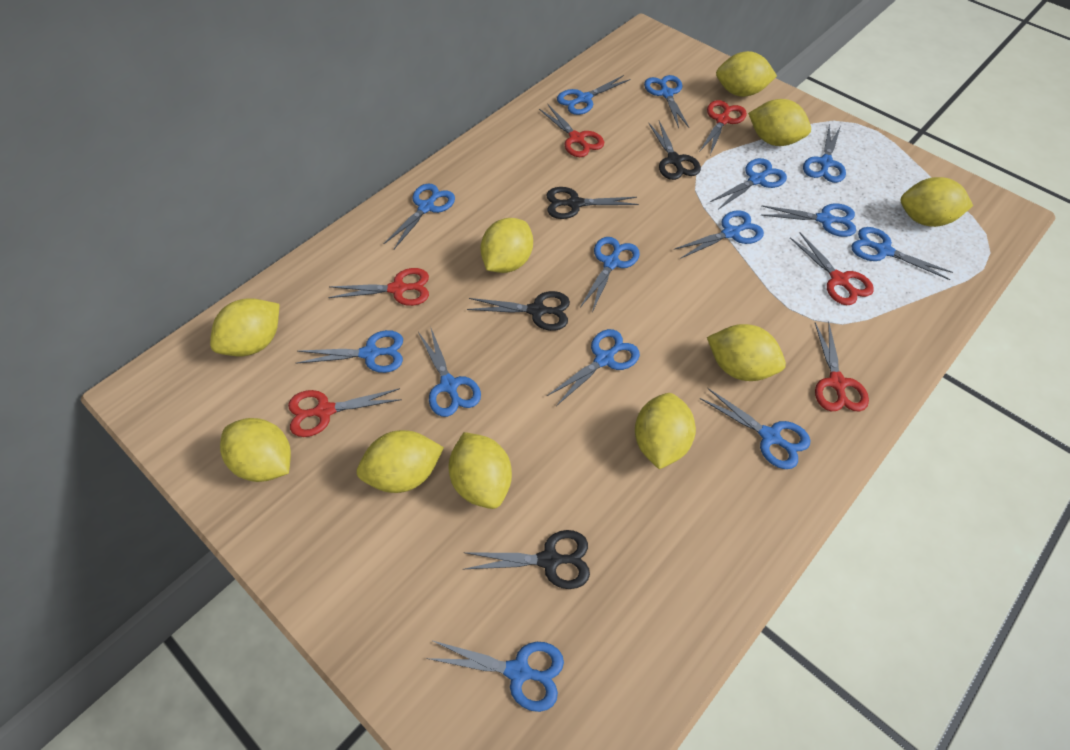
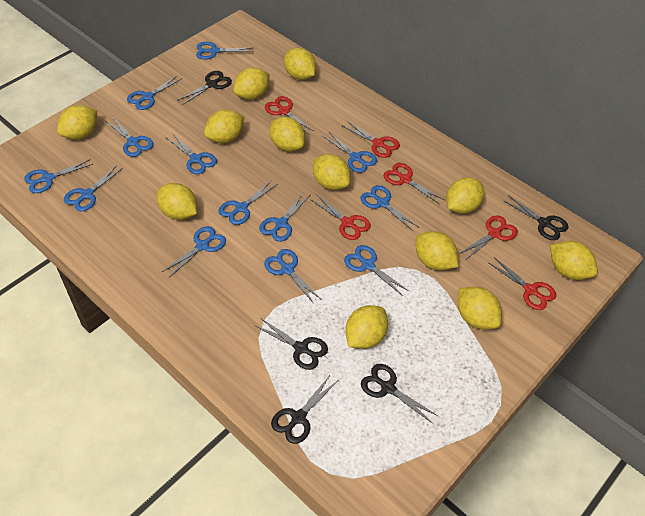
black scissors: 4 -> 5
blue scissors: 14 -> 13
yellow lemon: 10 -> 12

